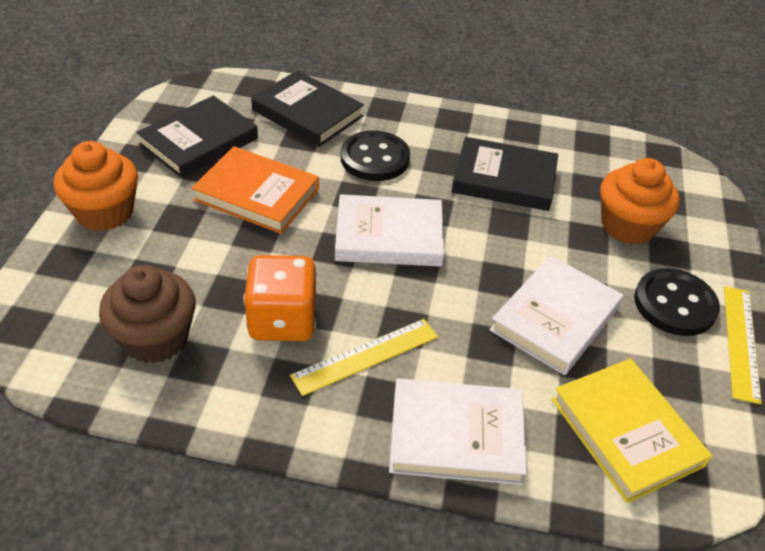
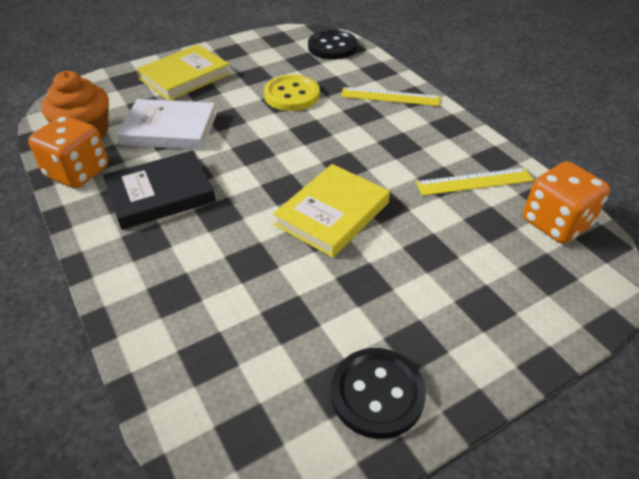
black book: 3 -> 1
brown cupcake: 1 -> 0
orange book: 1 -> 0
orange cupcake: 2 -> 1
orange dice: 1 -> 2
white book: 3 -> 1
yellow book: 1 -> 2
yellow button: 0 -> 1

